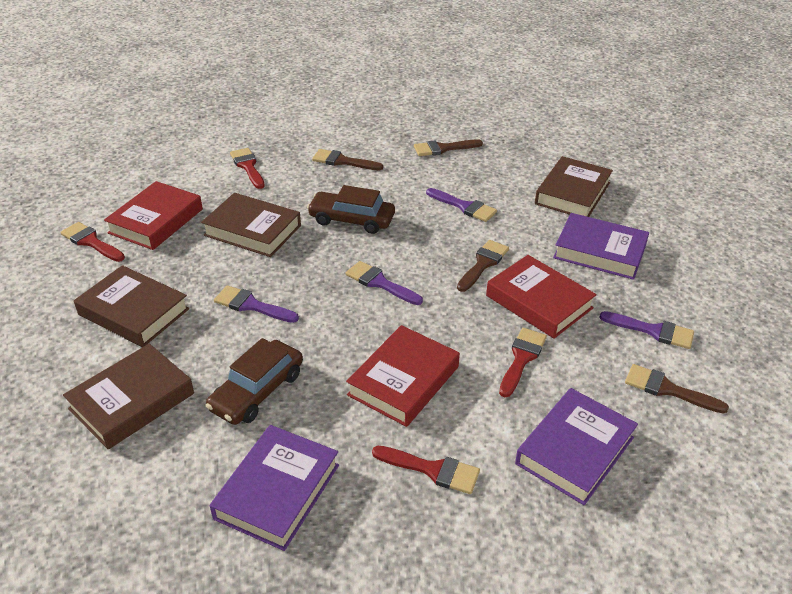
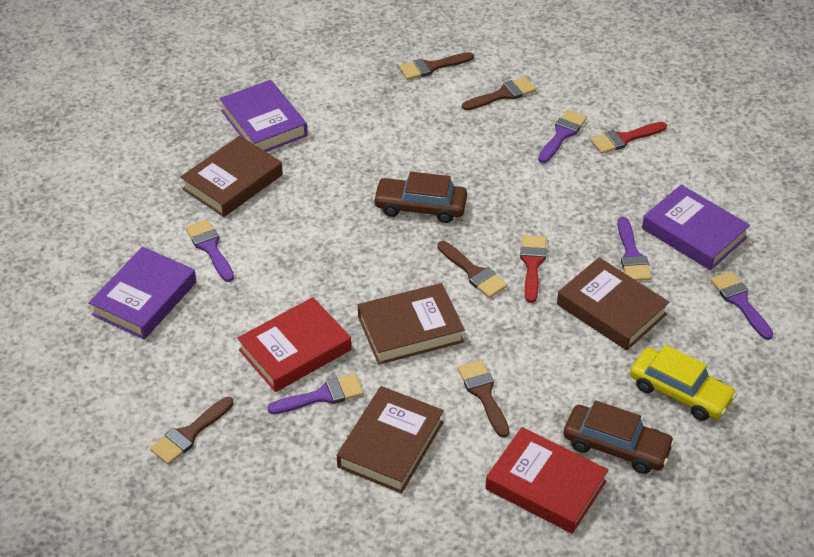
brown brush: 4 -> 5
purple brush: 4 -> 5
red book: 3 -> 2
red brush: 4 -> 2
yellow car: 0 -> 1

